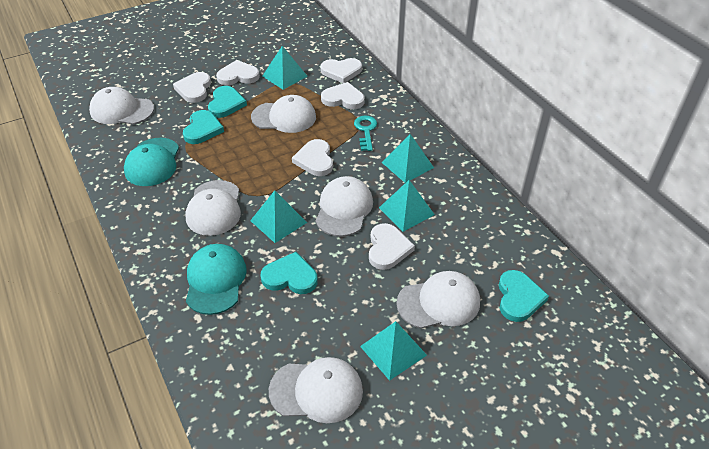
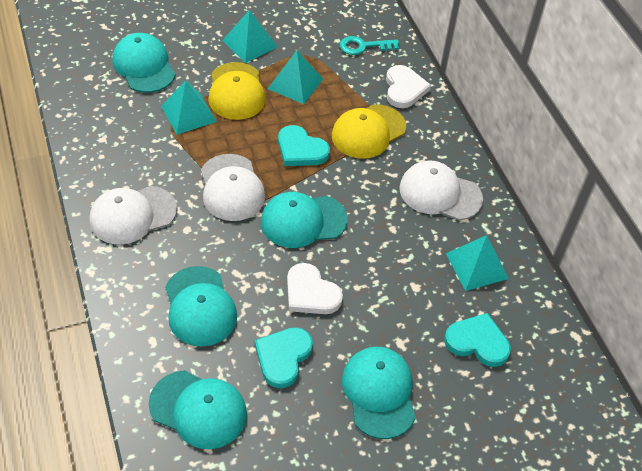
turquoise cap: 2 -> 5
turquoise heart: 4 -> 3
turquoise pyramid: 5 -> 4
white cap: 6 -> 3
white heart: 6 -> 2
yellow cap: 0 -> 2

